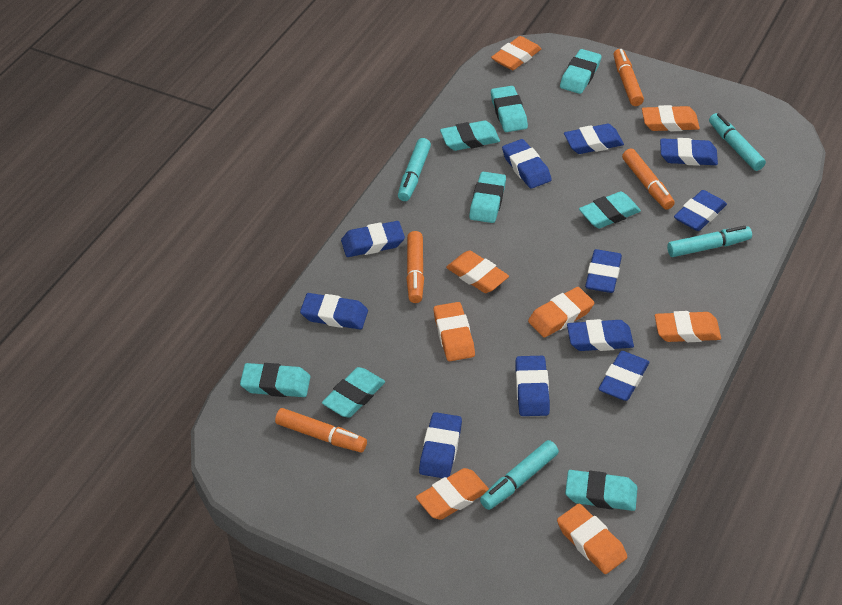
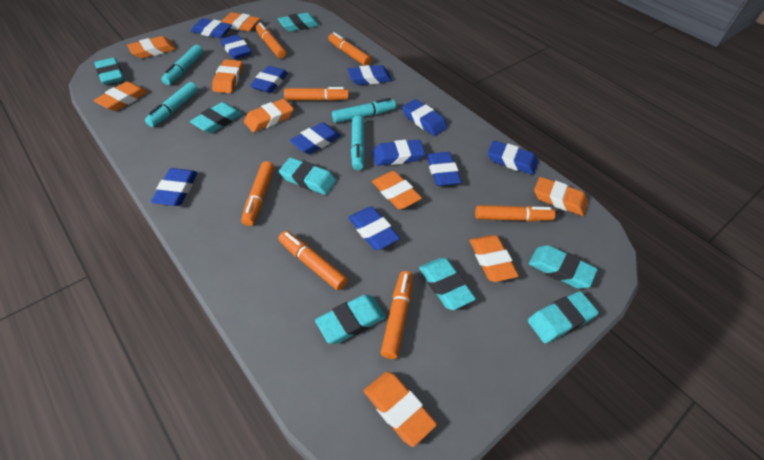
orange eraser: 8 -> 9
orange marker: 4 -> 7

